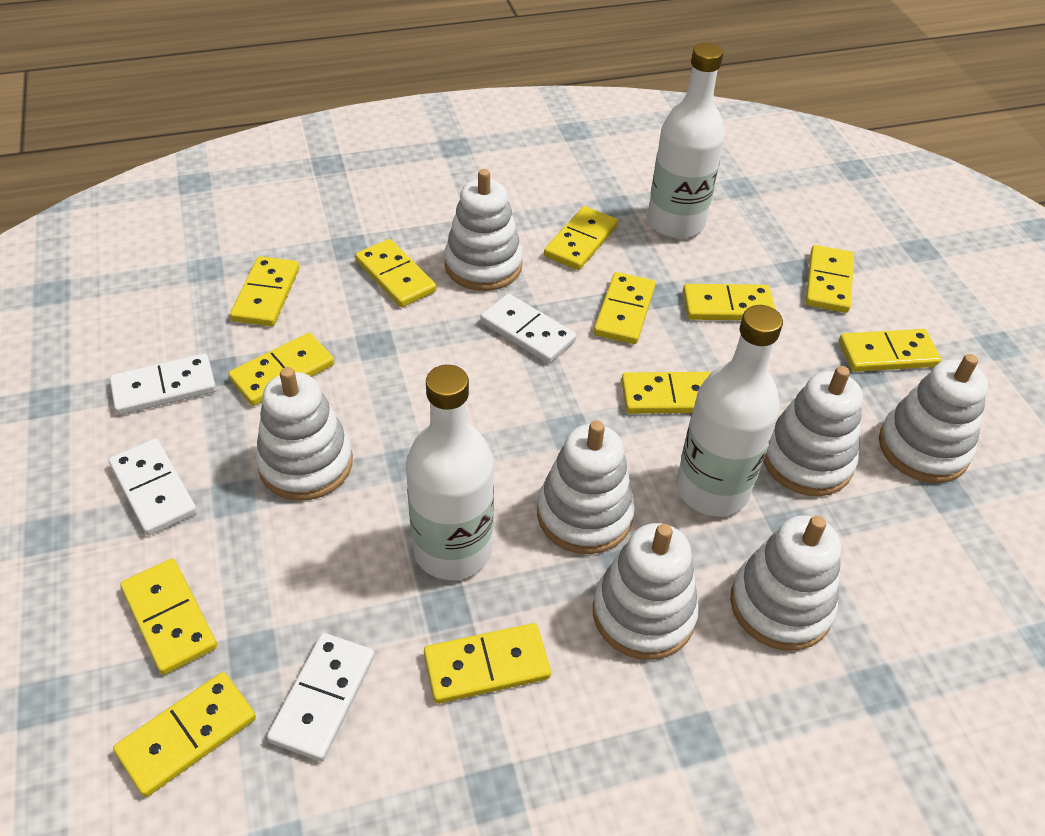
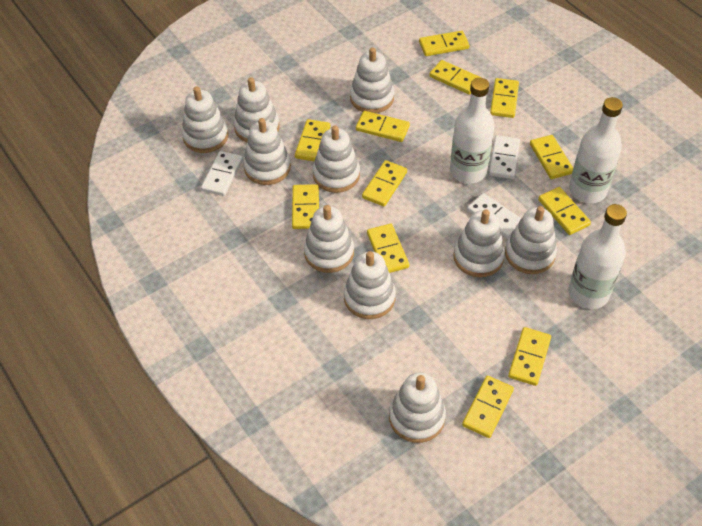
white domino: 4 -> 3
white stacking toy: 7 -> 10

